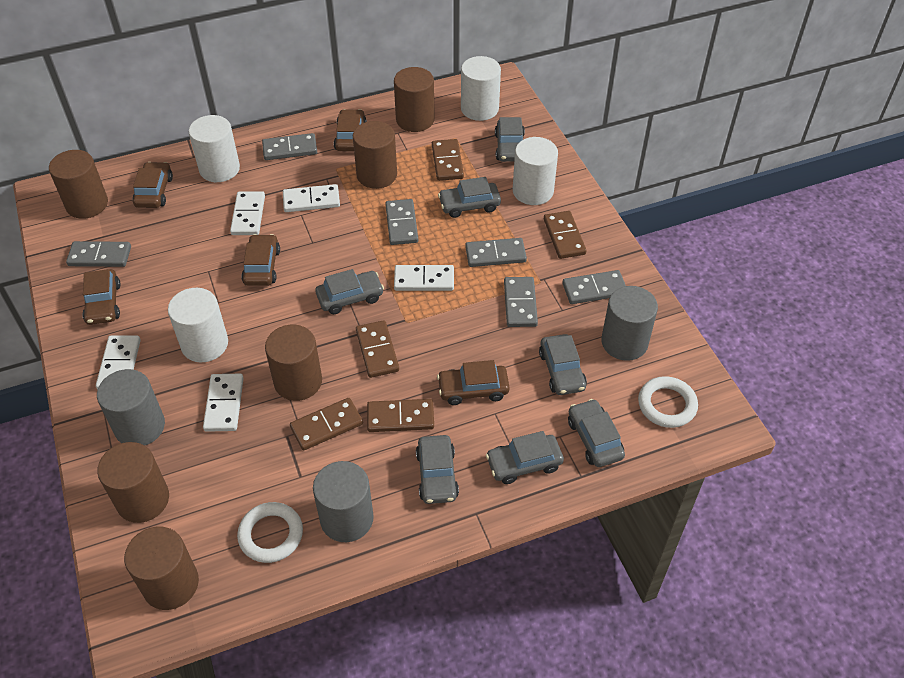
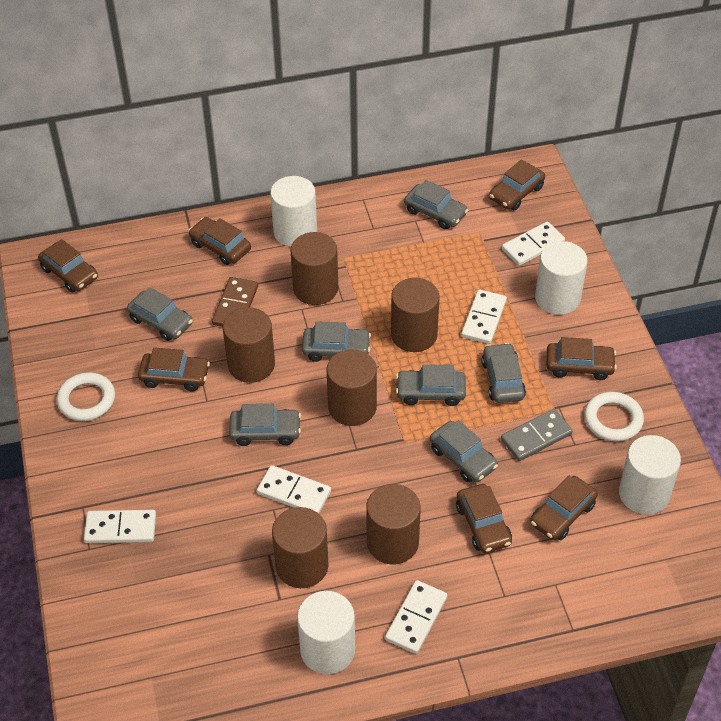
brown car: 5 -> 7
brown domino: 5 -> 1
grey cylinder: 3 -> 0
grey domino: 6 -> 1

